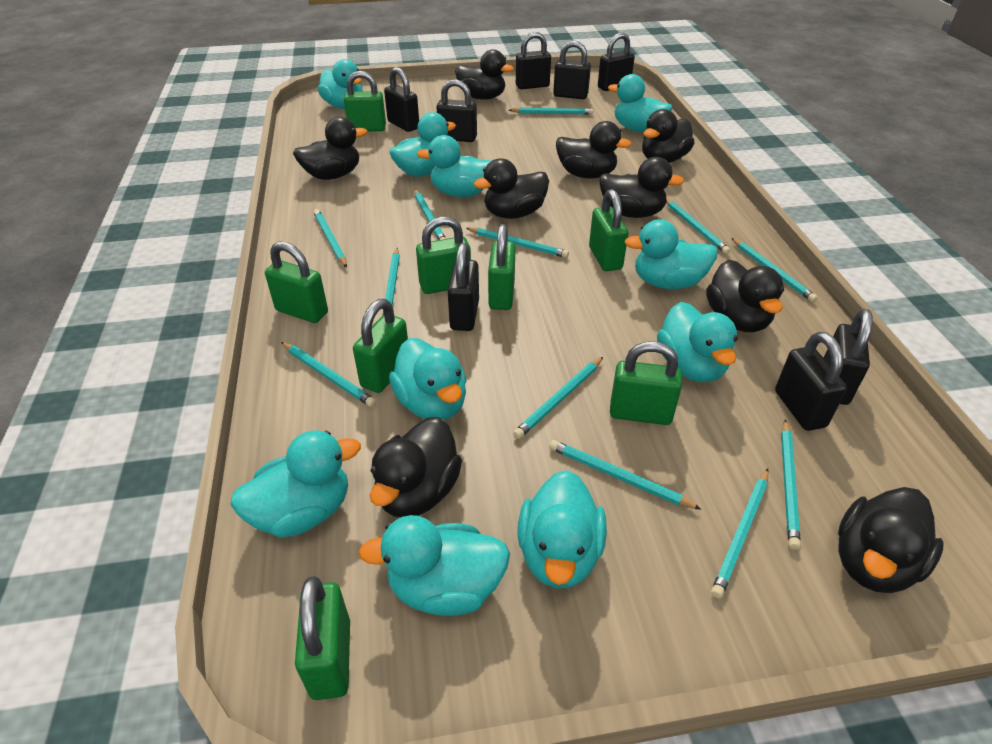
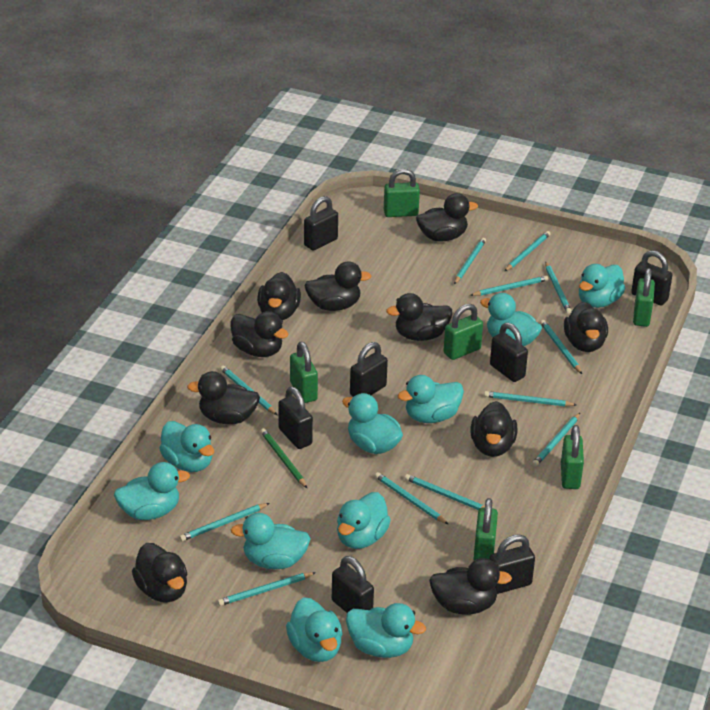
black duck: 9 -> 10
black padlock: 8 -> 7
green padlock: 8 -> 6
green pencil: 0 -> 1

